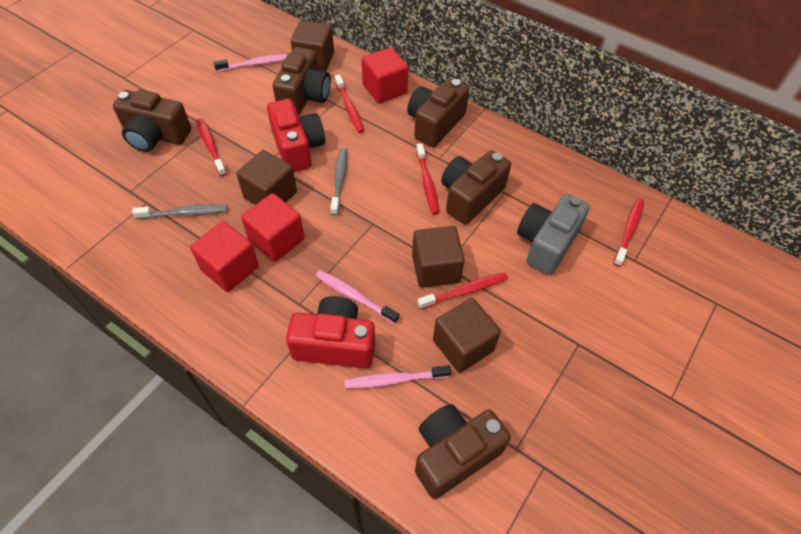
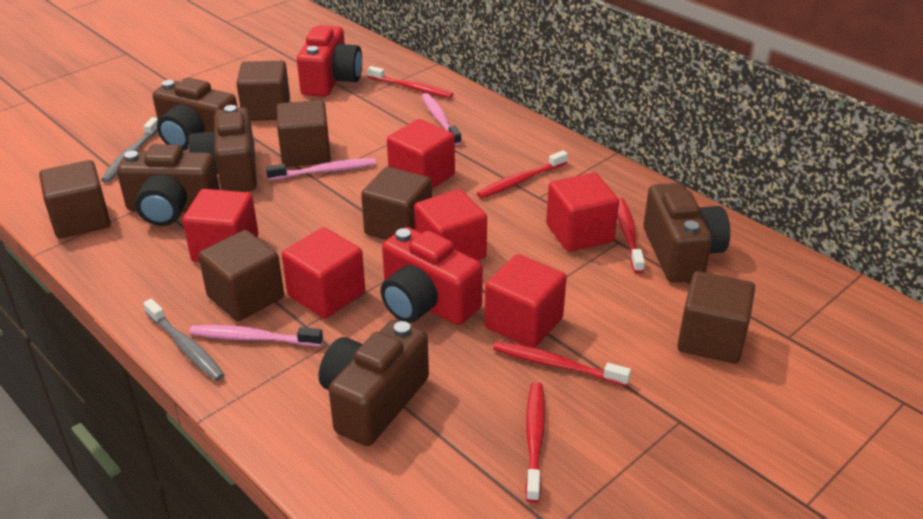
brown cube: 4 -> 6
grey camera: 1 -> 0
red cube: 3 -> 6

